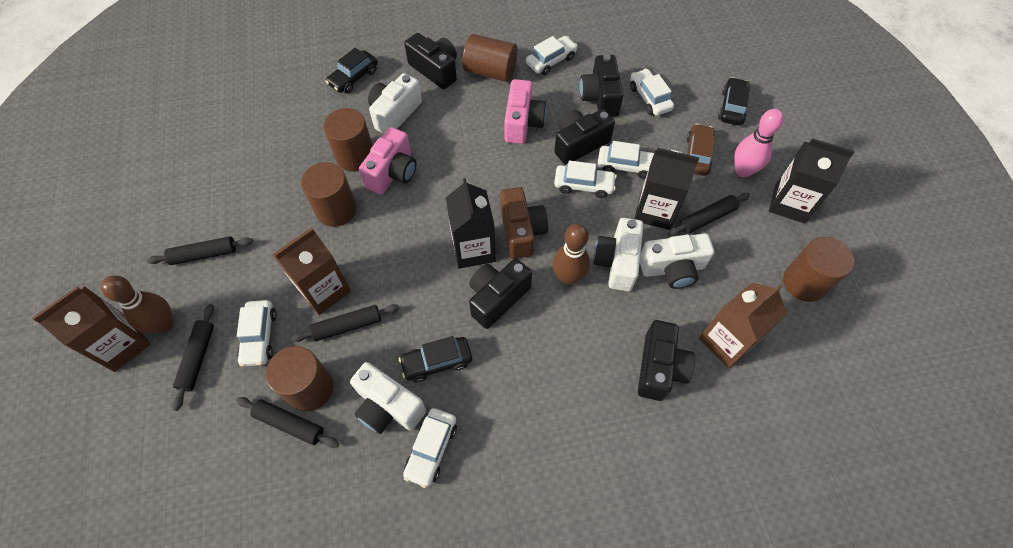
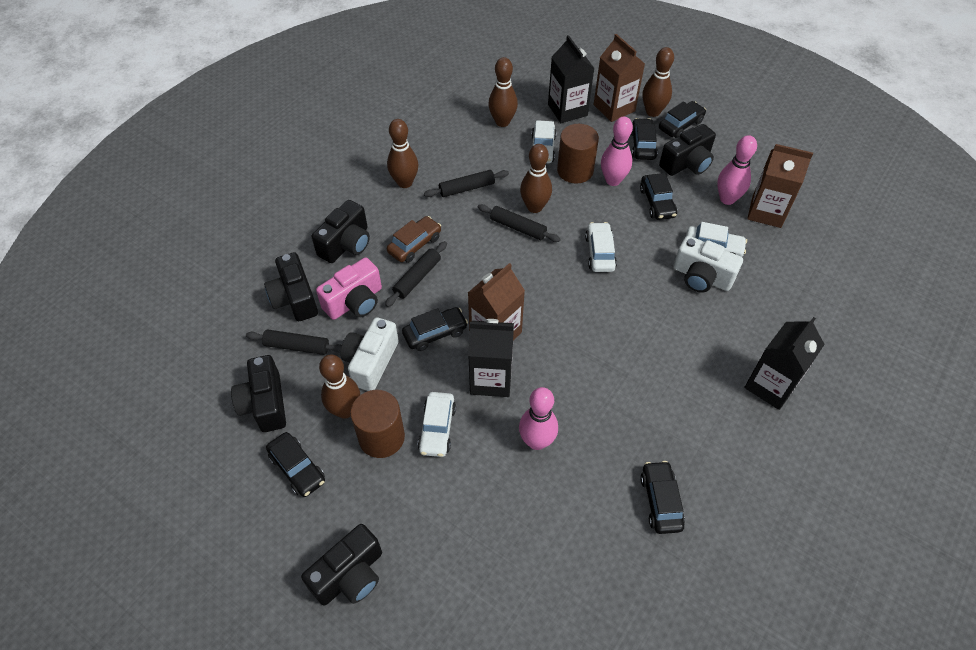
black car: 3 -> 6
black rolling pin: 5 -> 4
brown bowling pin: 2 -> 5
brown camera: 1 -> 0
brown cylinder: 5 -> 2
pink bowling pin: 1 -> 3
pink camera: 2 -> 1
white camera: 4 -> 2
white car: 6 -> 4

